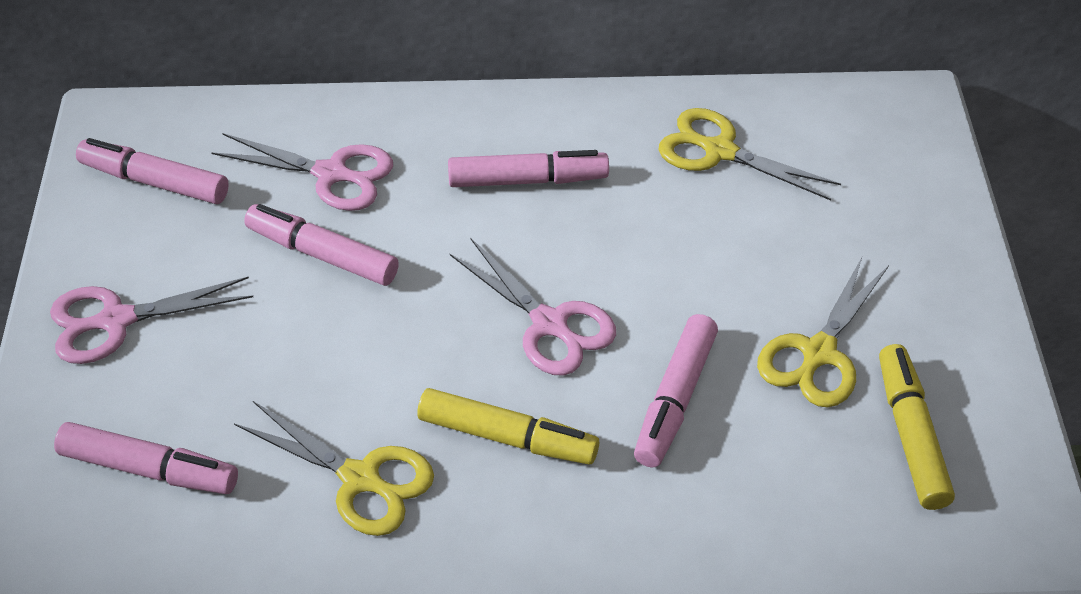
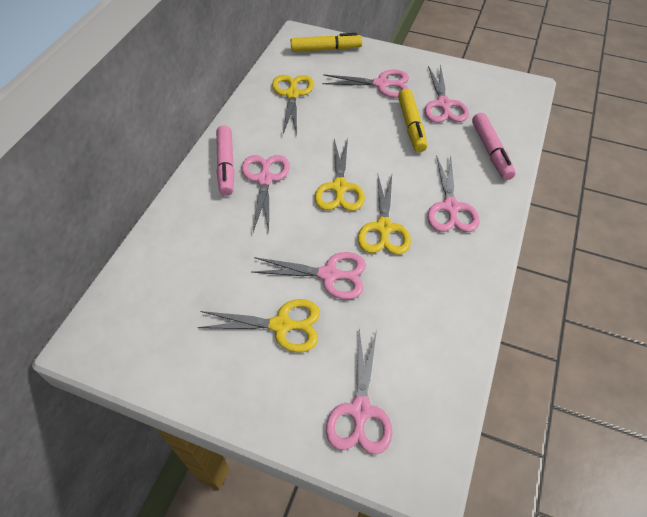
pink marker: 5 -> 2
pink scissors: 3 -> 6
yellow scissors: 3 -> 4

